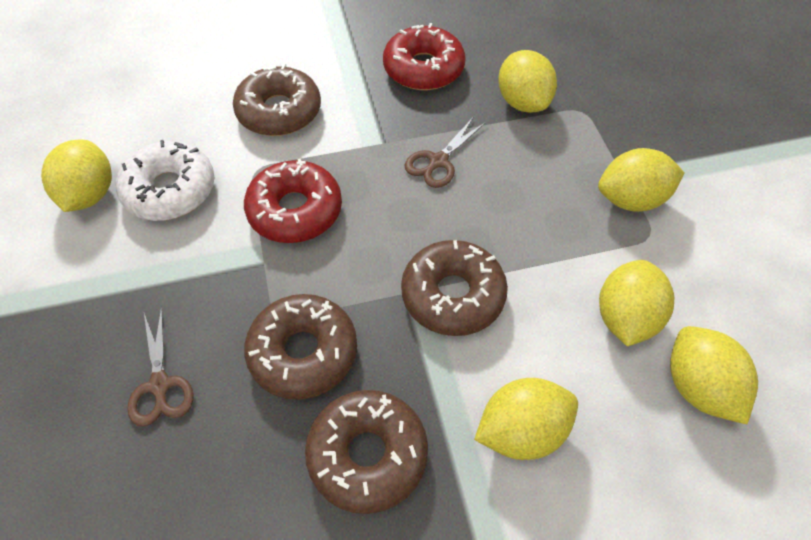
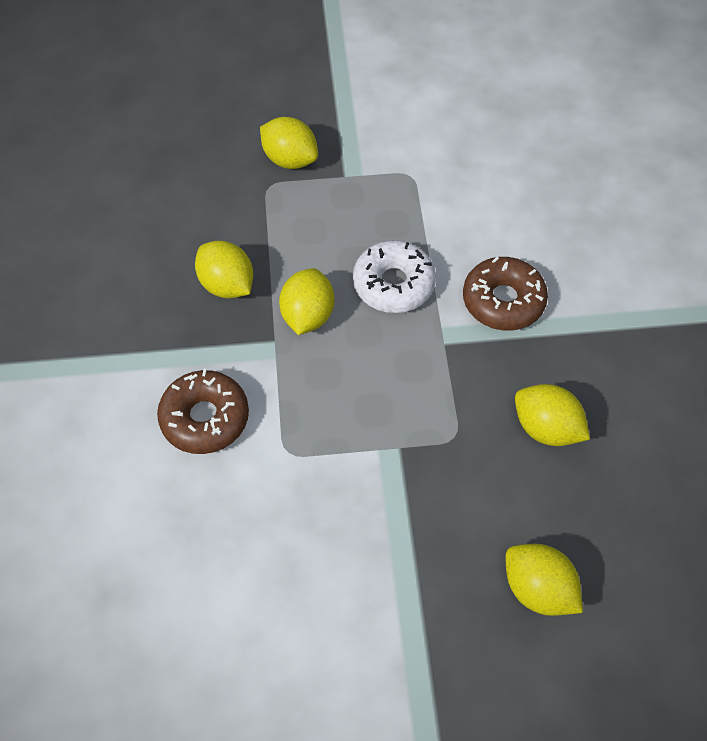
brown donut: 4 -> 2
brown scissors: 2 -> 0
red donut: 2 -> 0
yellow lemon: 6 -> 5

